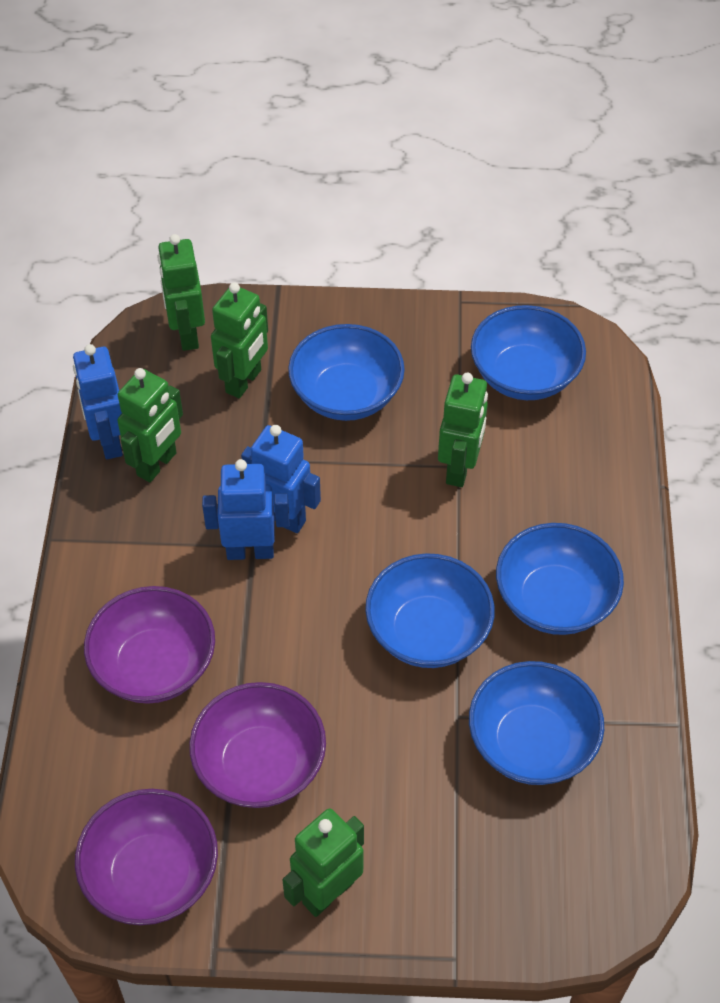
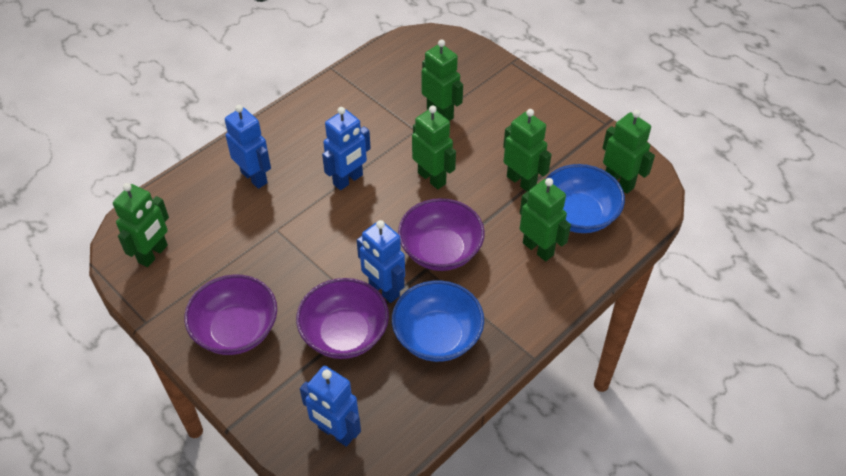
blue bowl: 5 -> 2
blue robot: 3 -> 4
green robot: 5 -> 6

